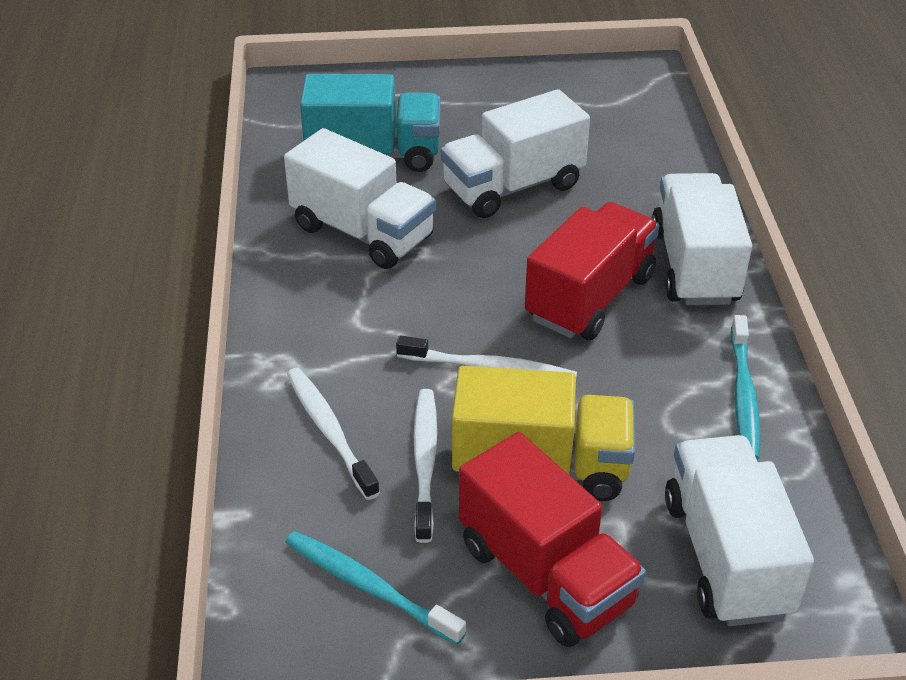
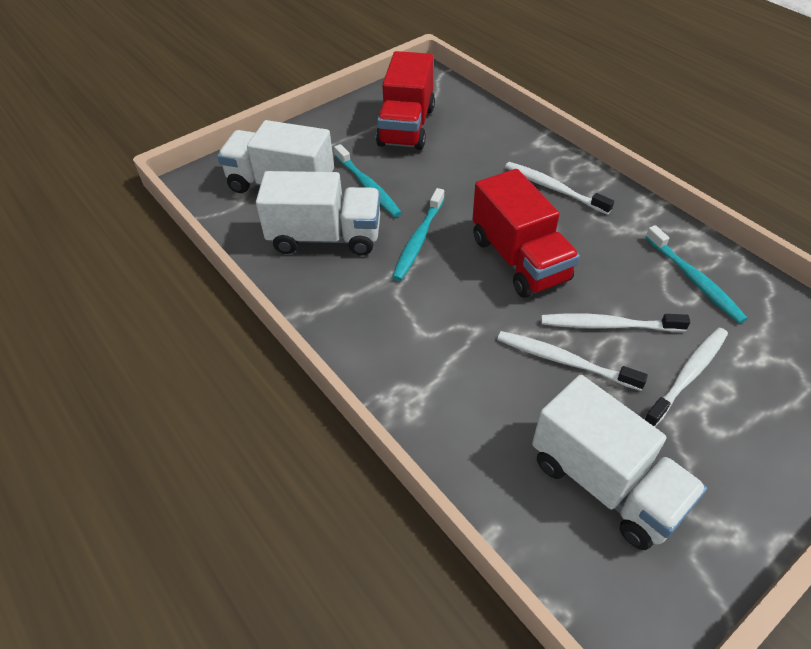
turquoise toothbrush: 2 -> 3
turquoise truck: 1 -> 0
white toothbrush: 3 -> 4
white truck: 4 -> 3
yellow truck: 1 -> 0

